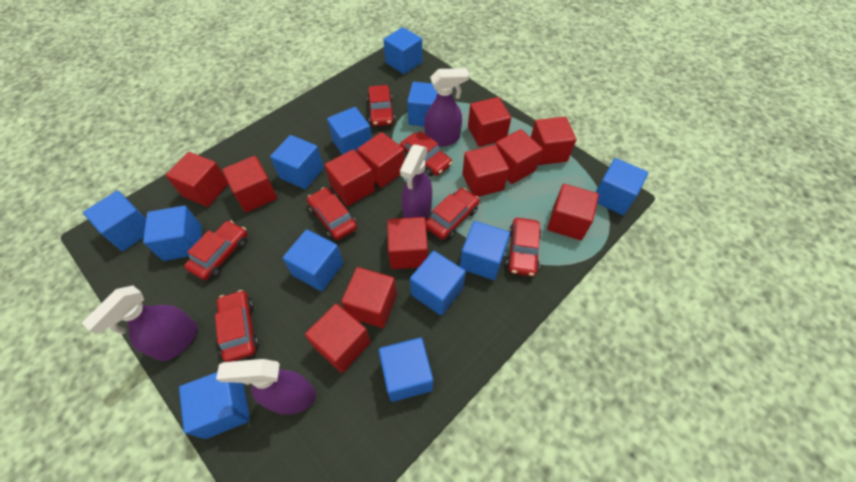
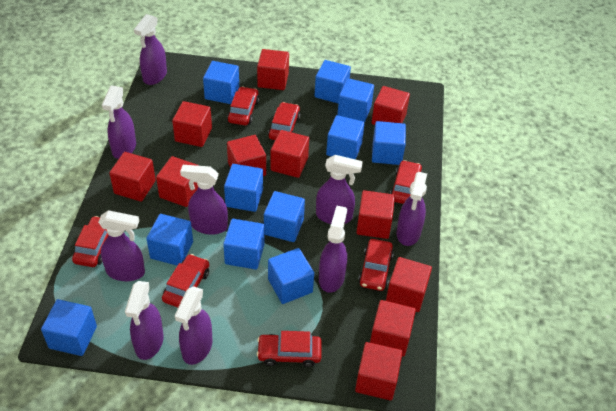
blue cube: 12 -> 11
purple spray bottle: 4 -> 9
red cube: 12 -> 11

